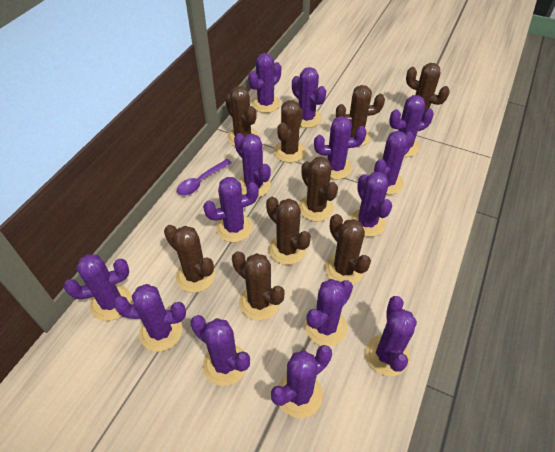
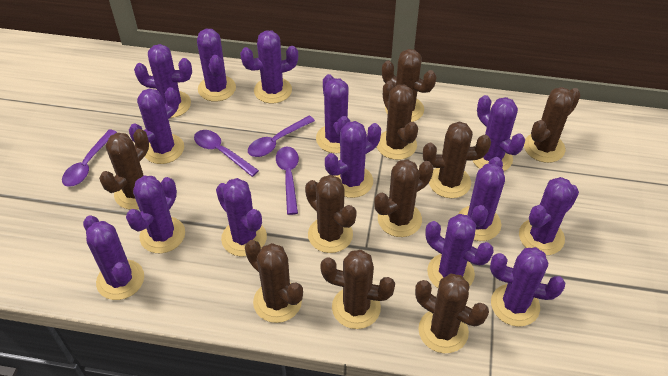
brown cactus: 9 -> 10
purple spoon: 1 -> 4

